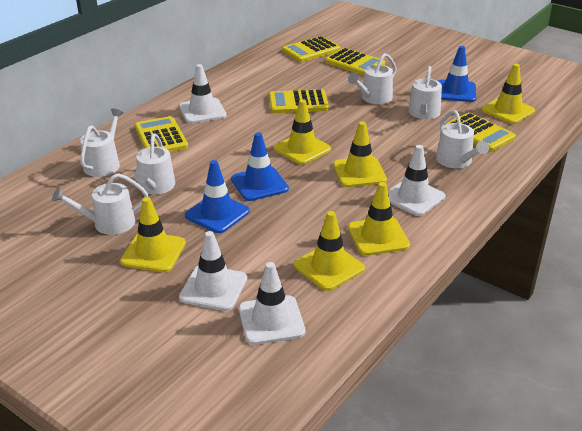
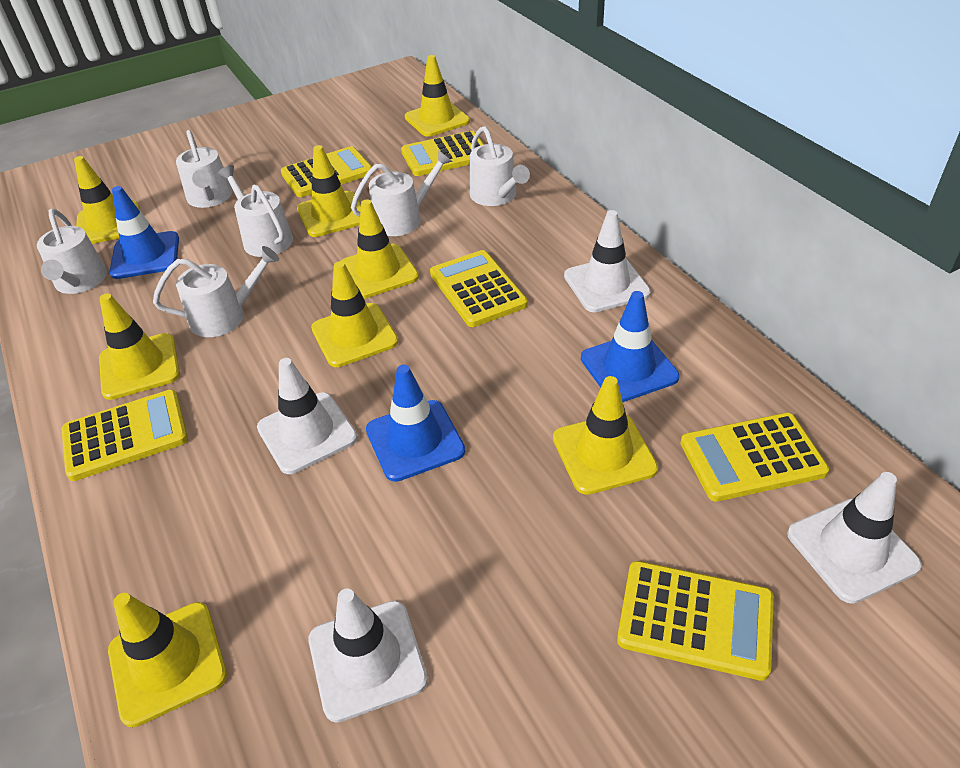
yellow calculator: 5 -> 6
yellow traffic cone: 6 -> 8

